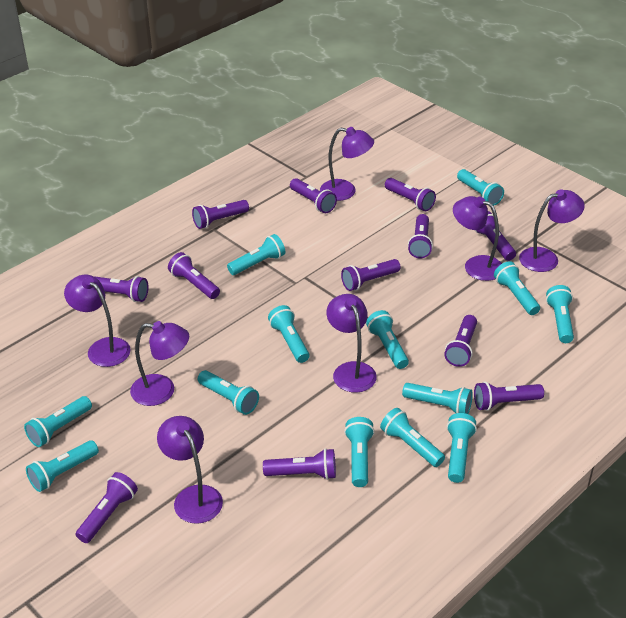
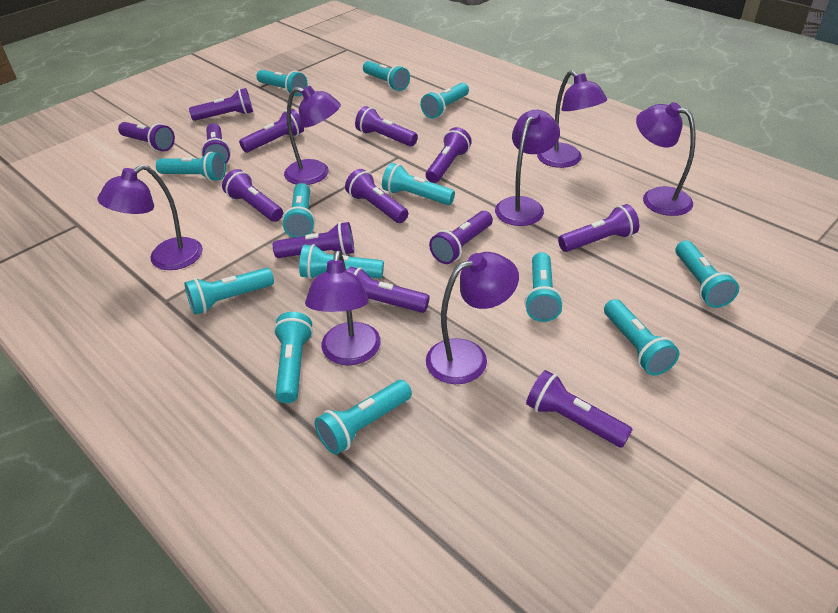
purple flashlight: 12 -> 13

